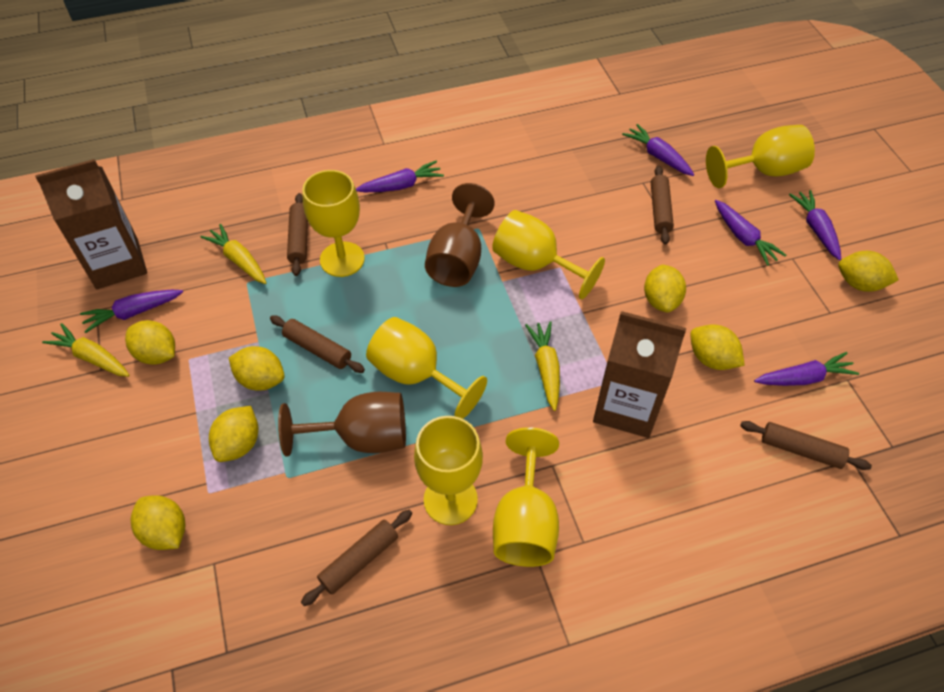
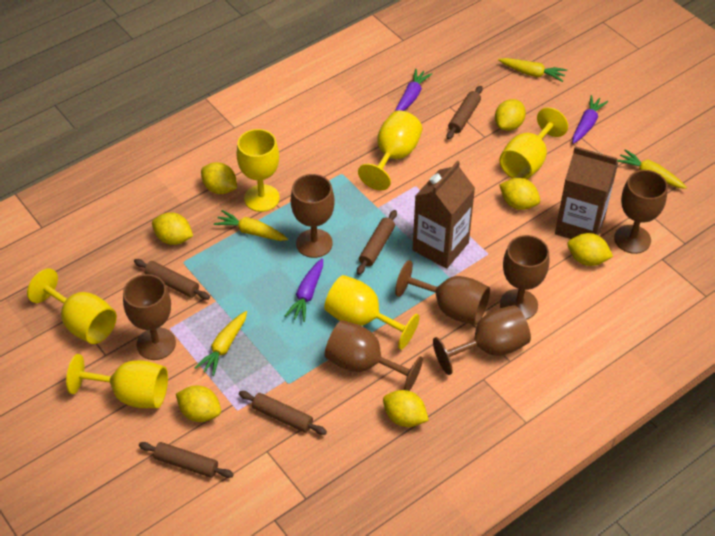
brown goblet: 2 -> 7
purple carrot: 6 -> 3
yellow carrot: 3 -> 4

